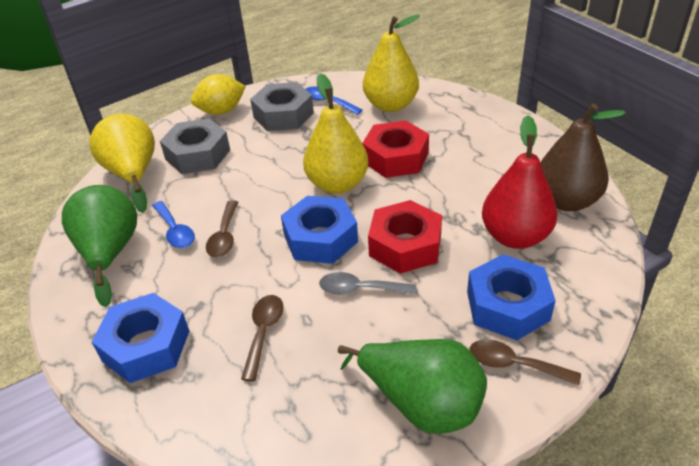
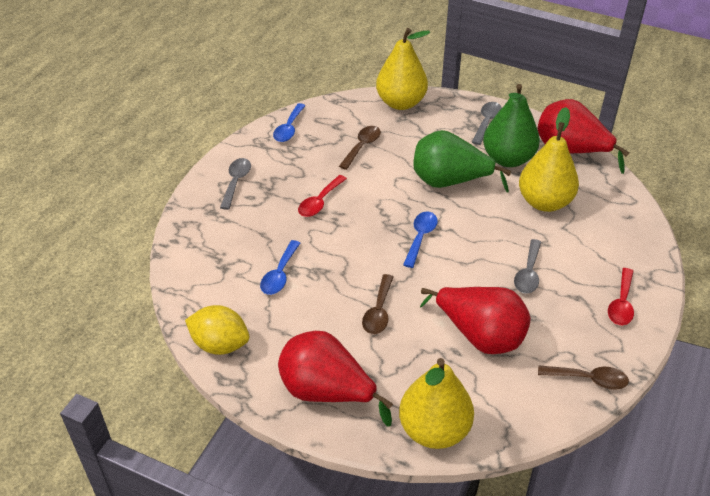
blue nut: 3 -> 0
blue spoon: 2 -> 3
brown pear: 1 -> 0
grey nut: 2 -> 0
grey spoon: 1 -> 3
red nut: 2 -> 0
red pear: 1 -> 3
red spoon: 0 -> 2

